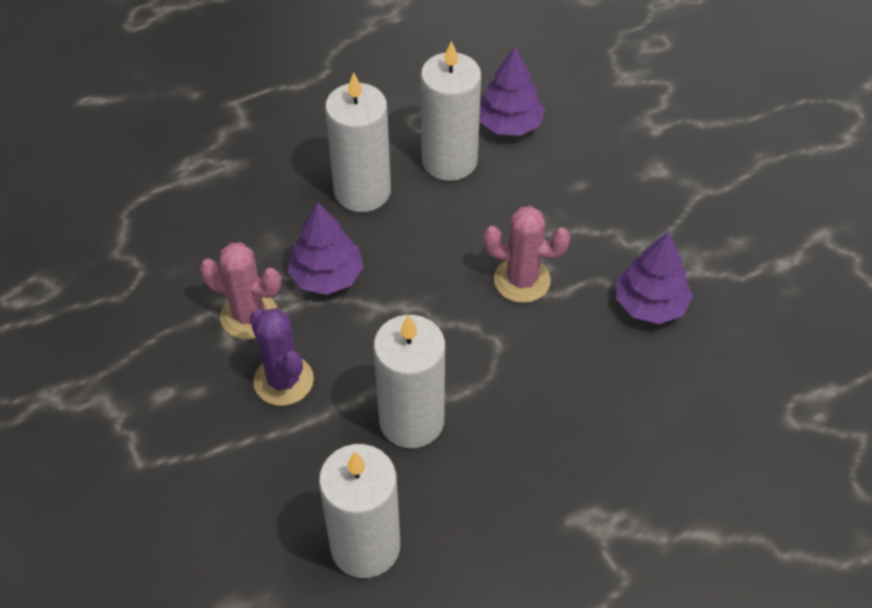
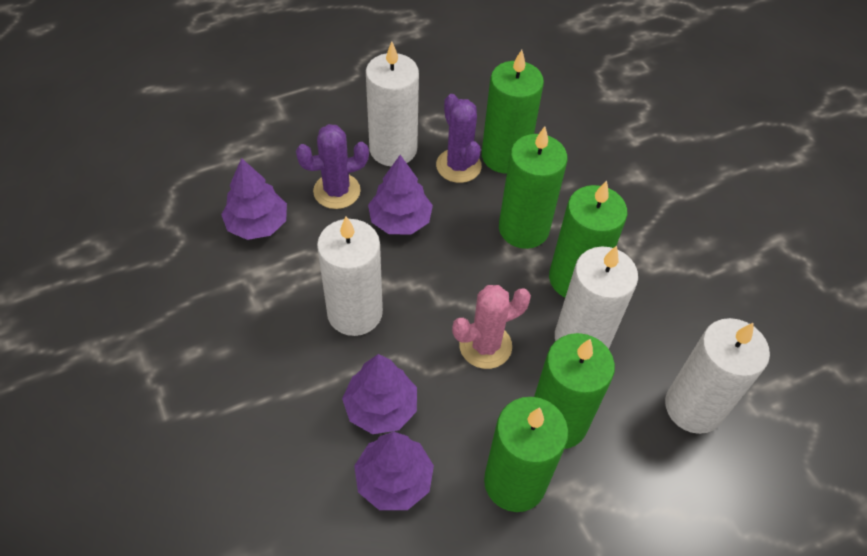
green candle: 0 -> 5
pink cactus: 2 -> 1
purple cactus: 1 -> 2
purple tree: 3 -> 4

